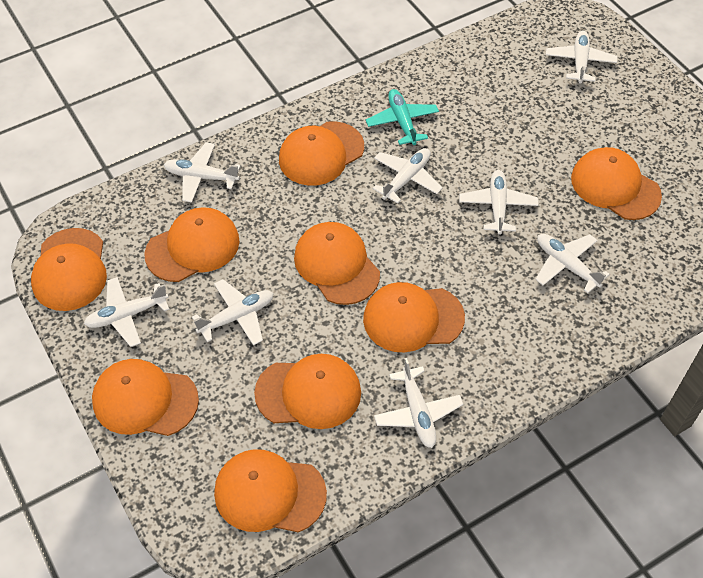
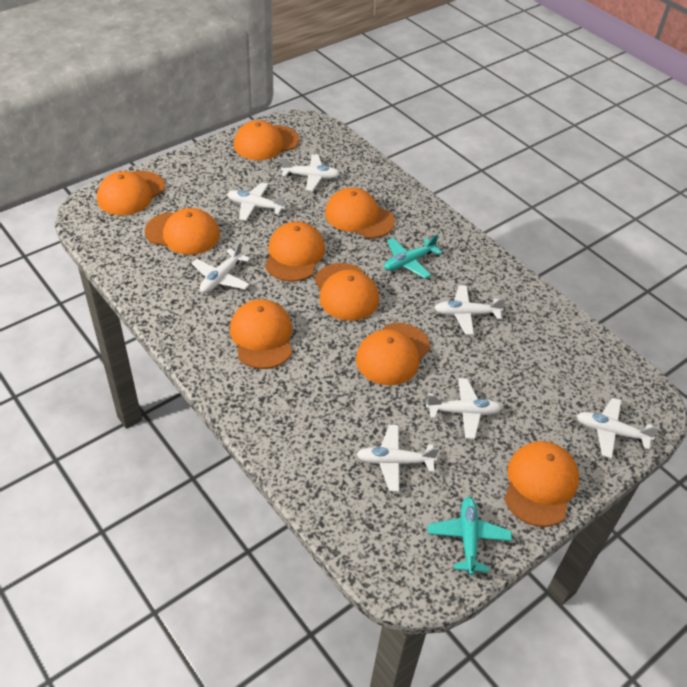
turquoise plane: 1 -> 2
white plane: 8 -> 7

